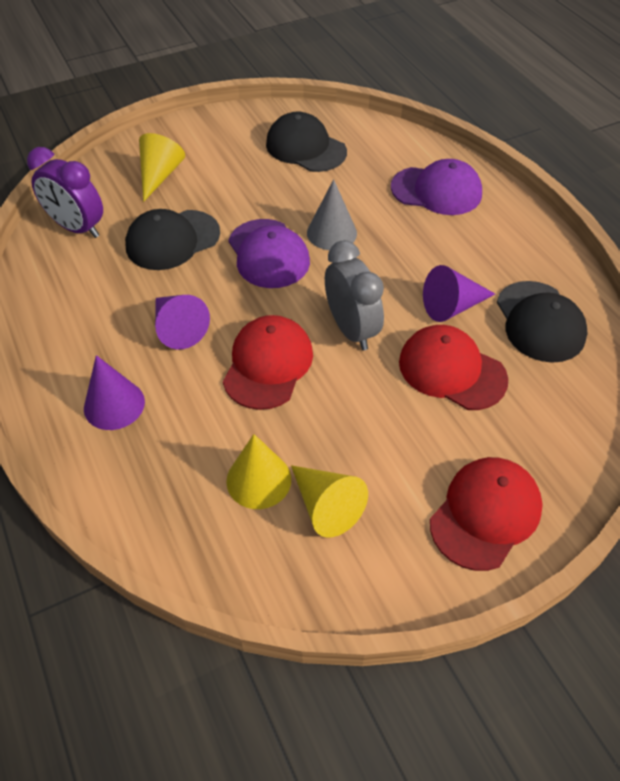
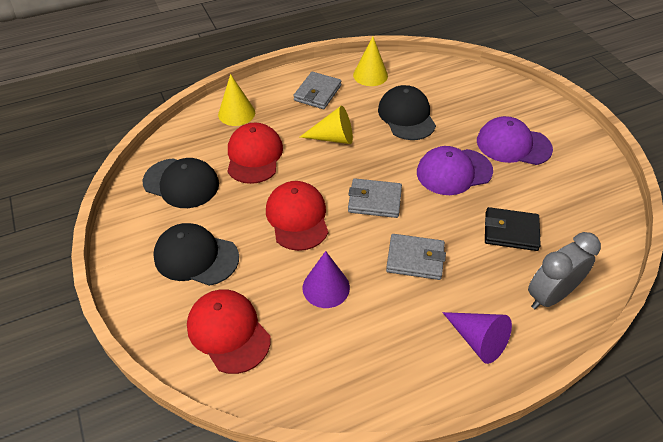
black wallet: 0 -> 1
grey cone: 1 -> 0
grey wallet: 0 -> 3
purple clock: 1 -> 0
purple cone: 3 -> 2

